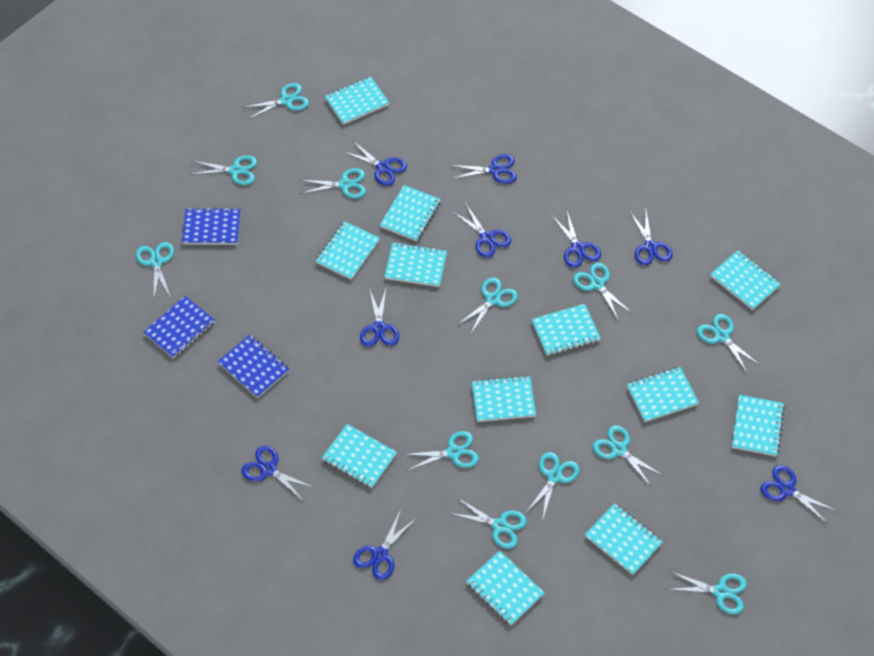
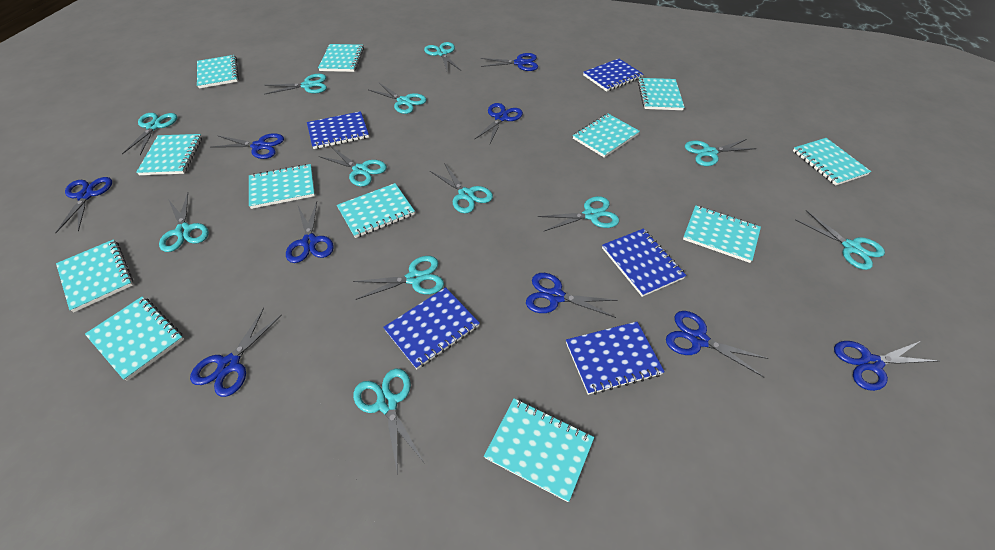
blue notebook: 3 -> 5

